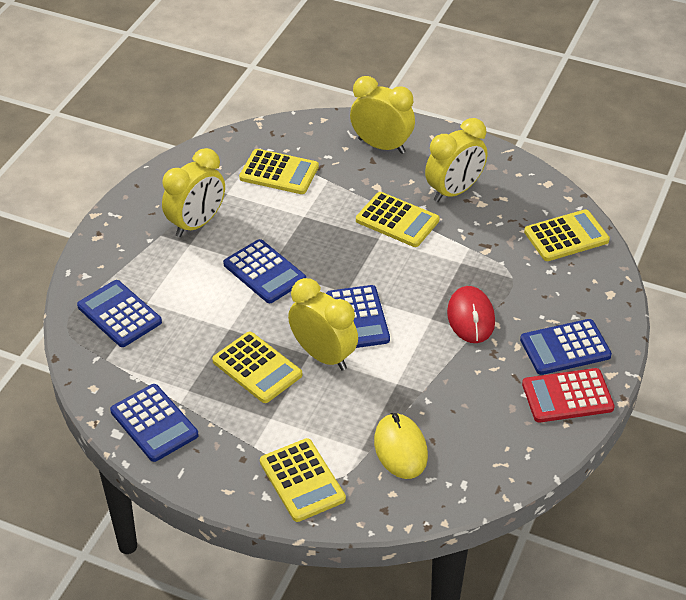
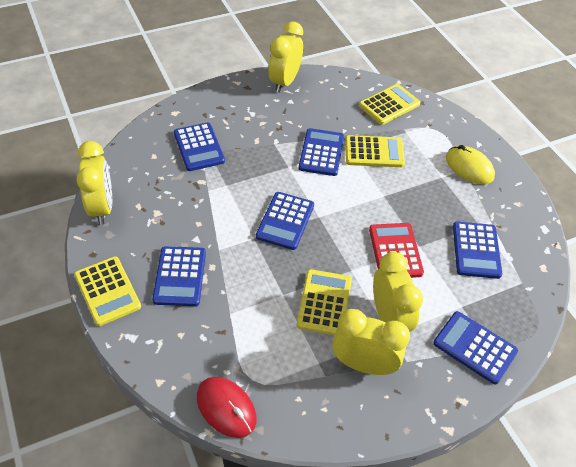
blue calculator: 5 -> 6
yellow calculator: 5 -> 4

